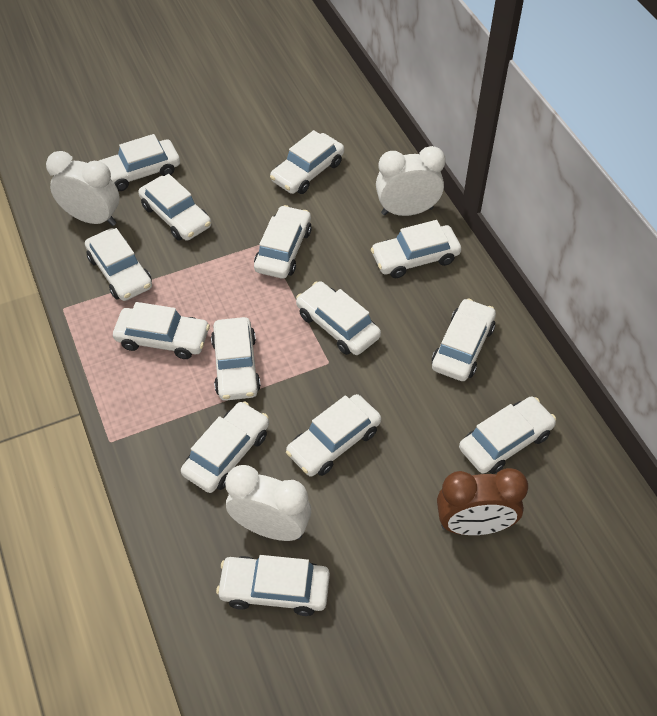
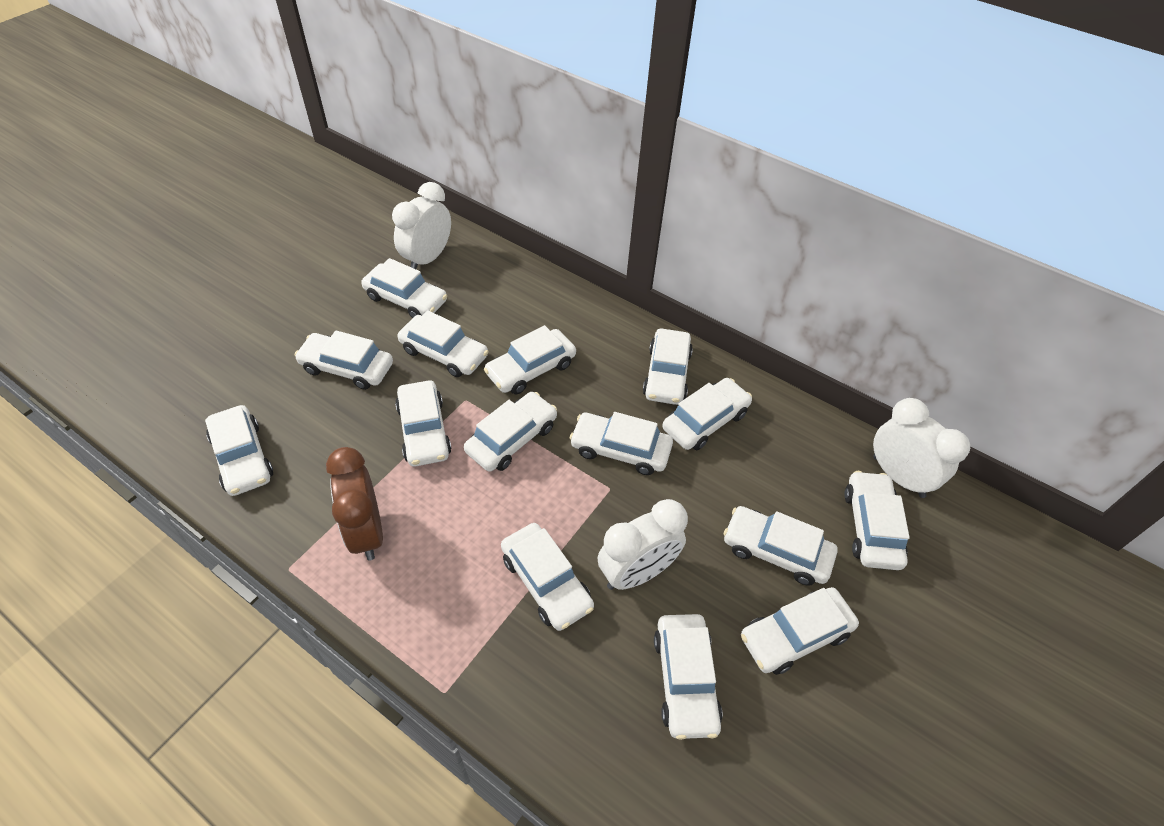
white car: 14 -> 15

